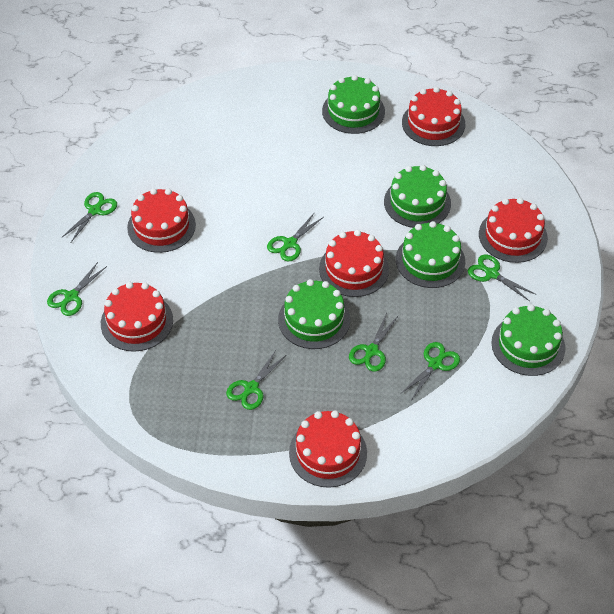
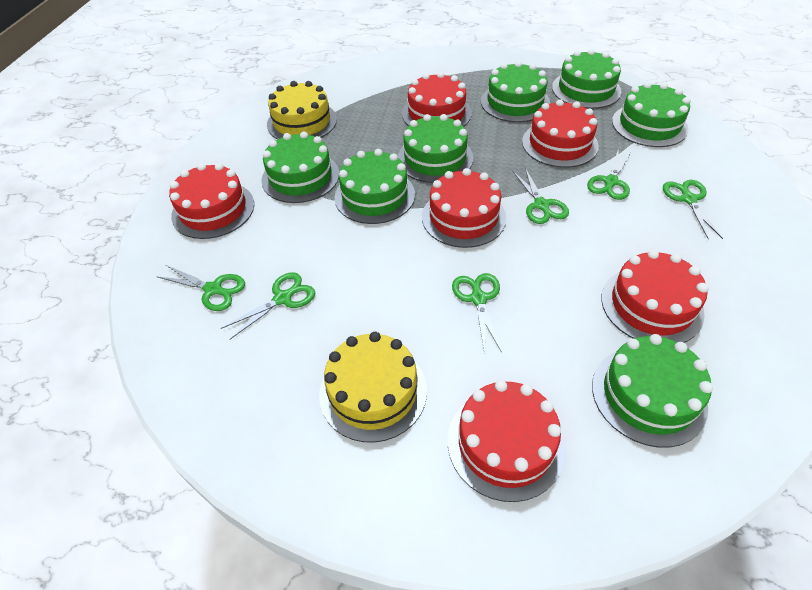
green cake: 5 -> 7
green scissors: 7 -> 6
yellow cake: 0 -> 2

